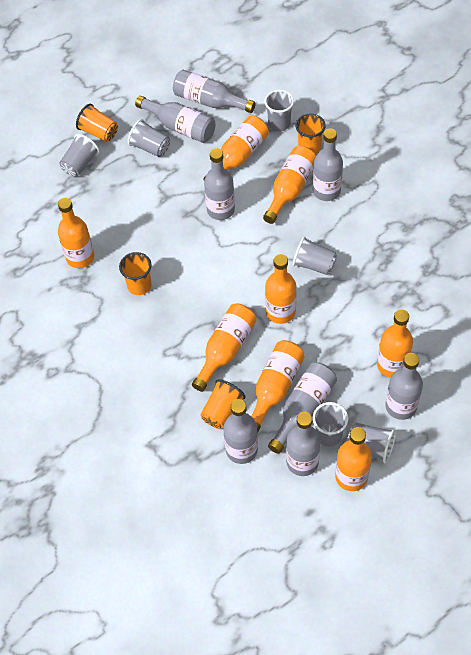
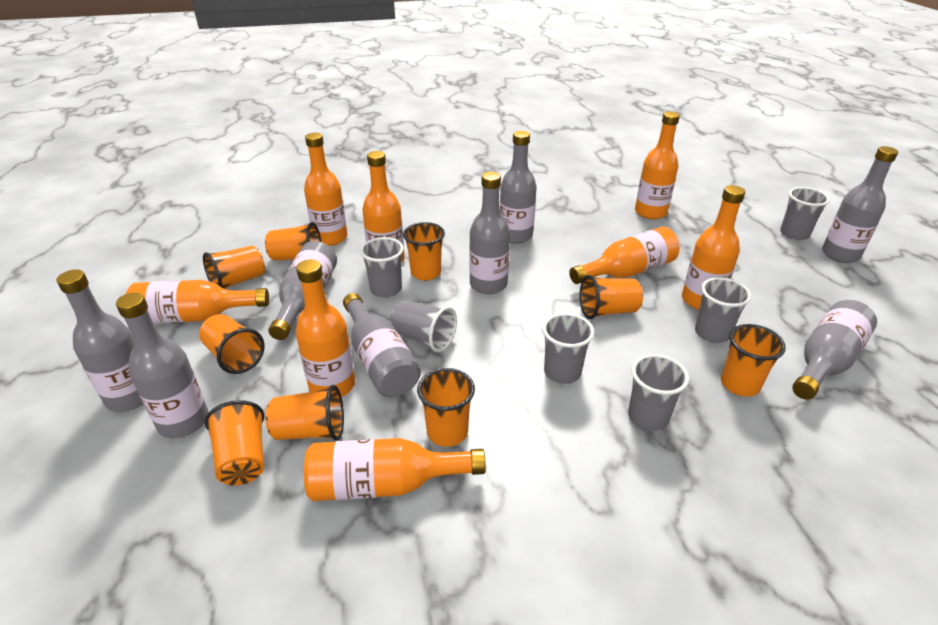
orange cup: 4 -> 9

